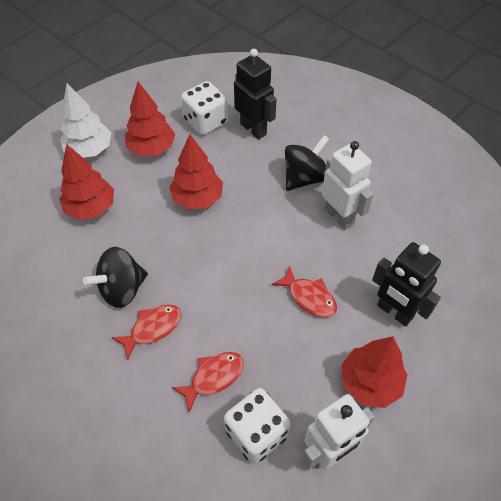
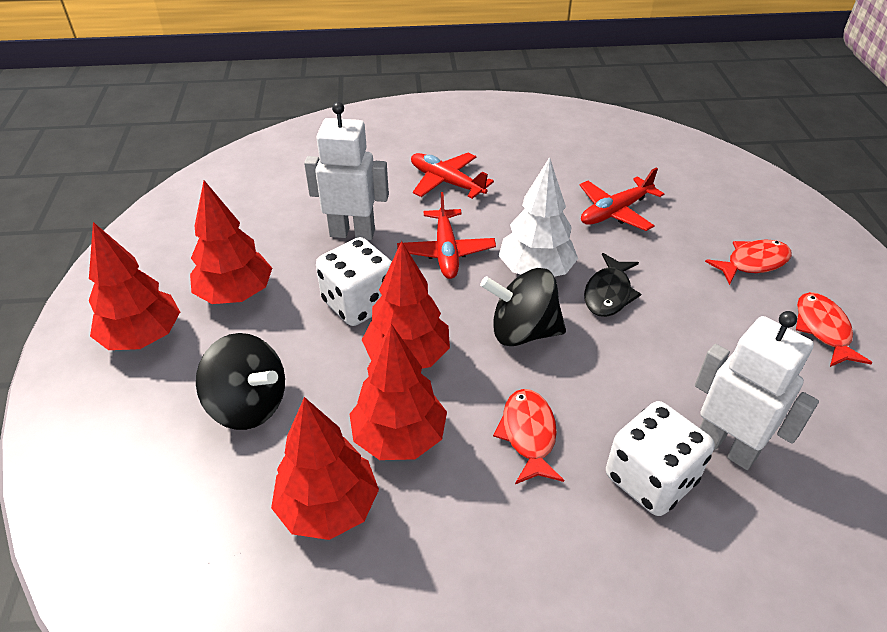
black fish: 0 -> 1
black robot: 2 -> 0
red plane: 0 -> 3
red tree: 4 -> 5

